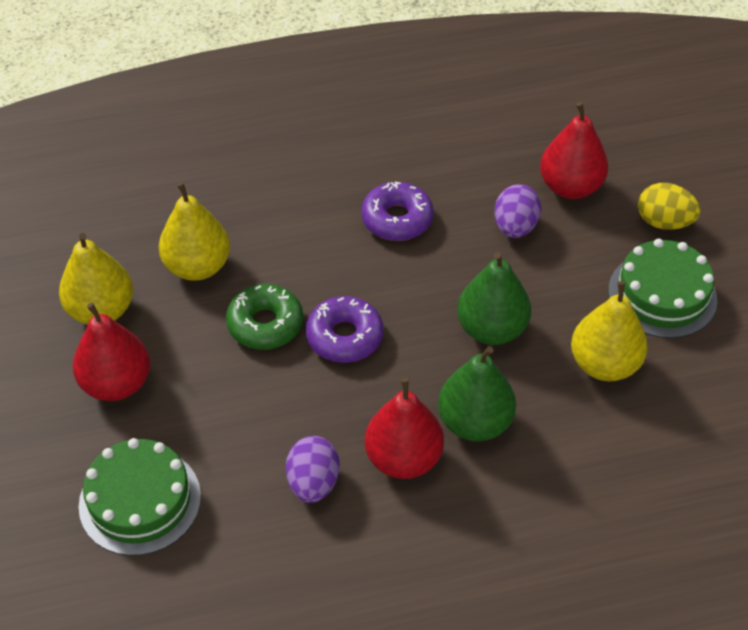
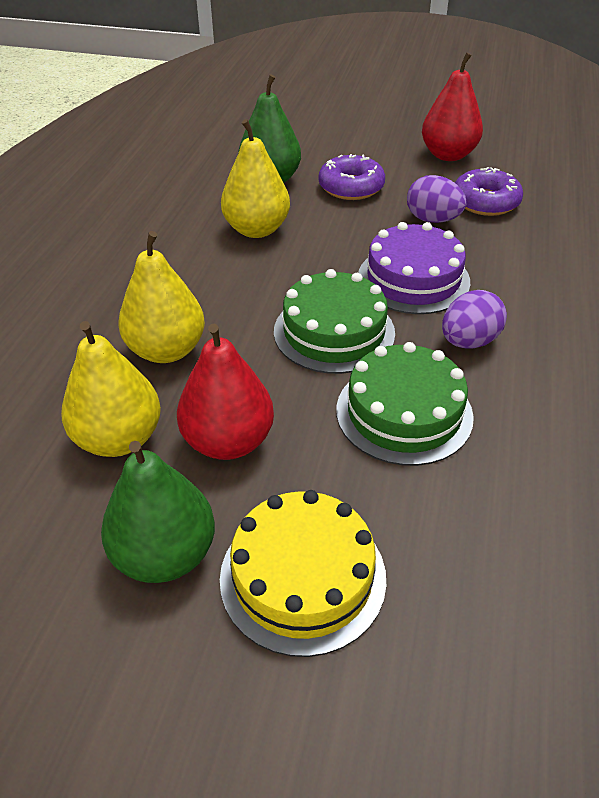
green donut: 1 -> 0
purple cake: 0 -> 1
red pear: 3 -> 2
yellow cake: 0 -> 1
yellow egg: 1 -> 0

